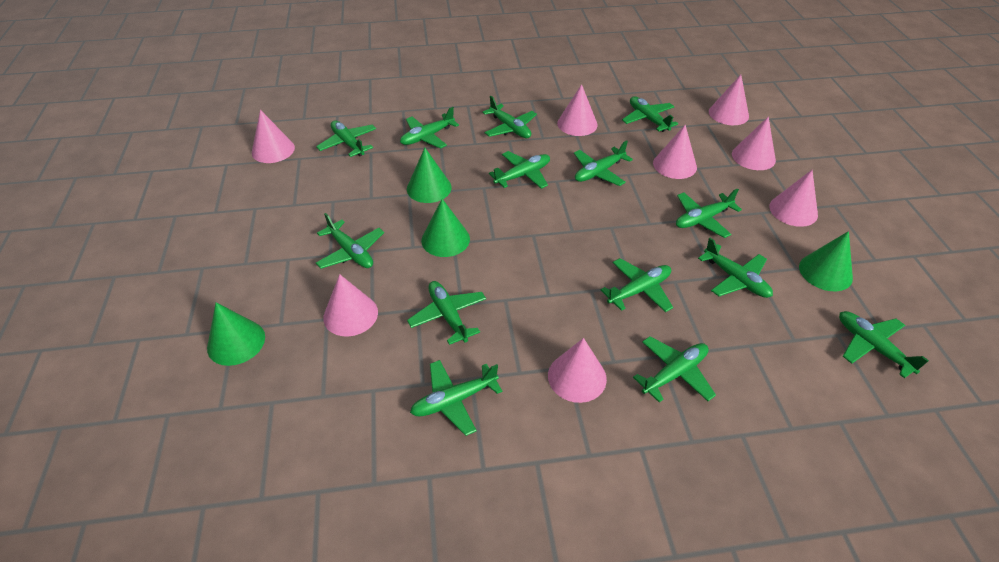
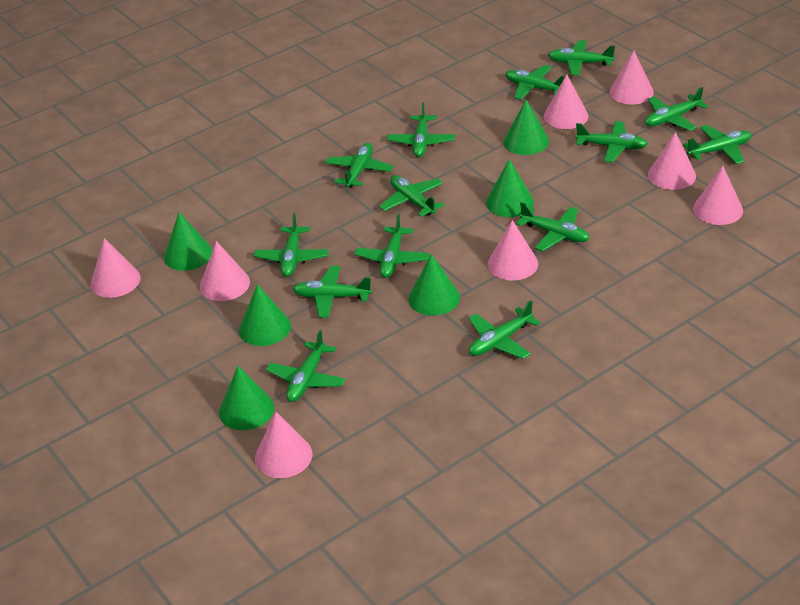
green cone: 4 -> 6

